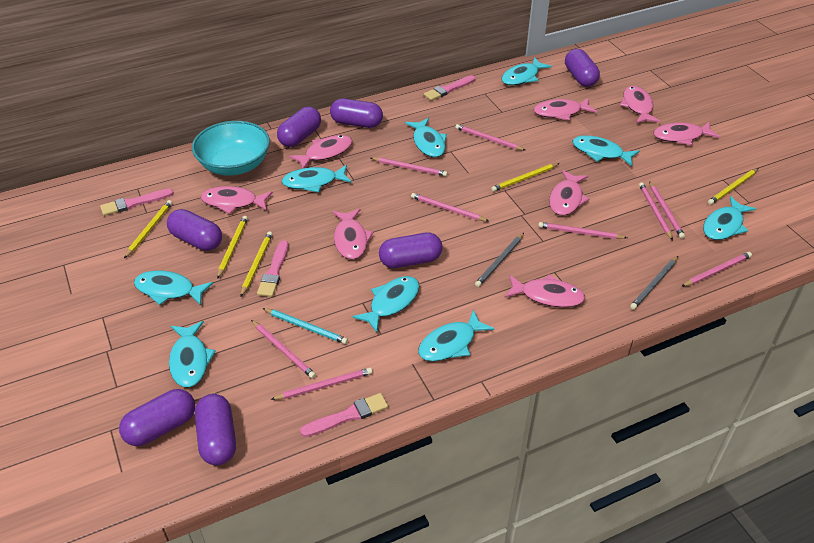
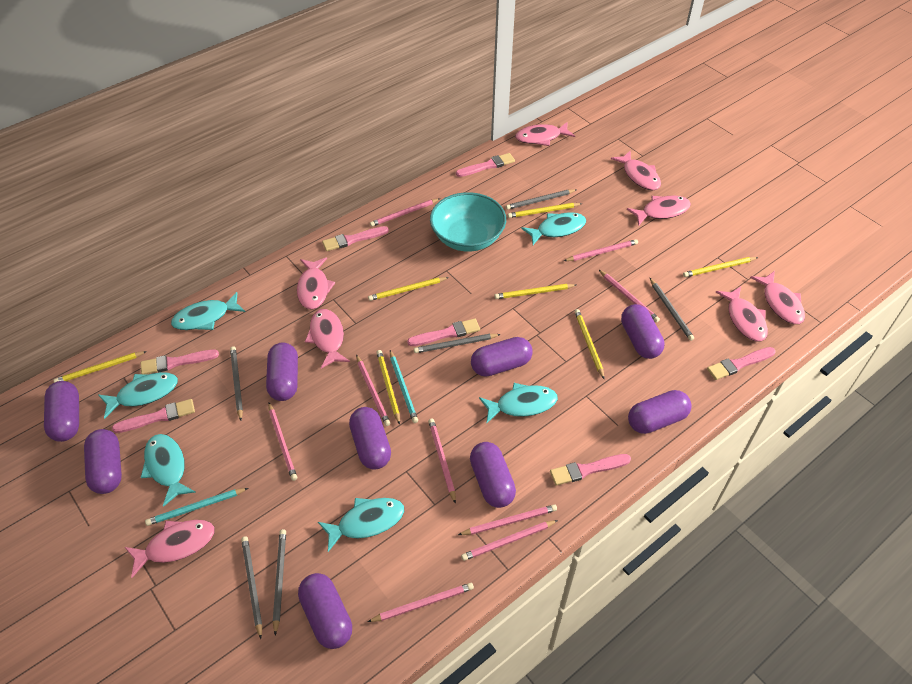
grey pencil: 2 -> 6
pink brush: 4 -> 7
purple capsule: 7 -> 9
turquoise fish: 9 -> 6
turquoise pencil: 1 -> 2
yellow pencil: 5 -> 7

